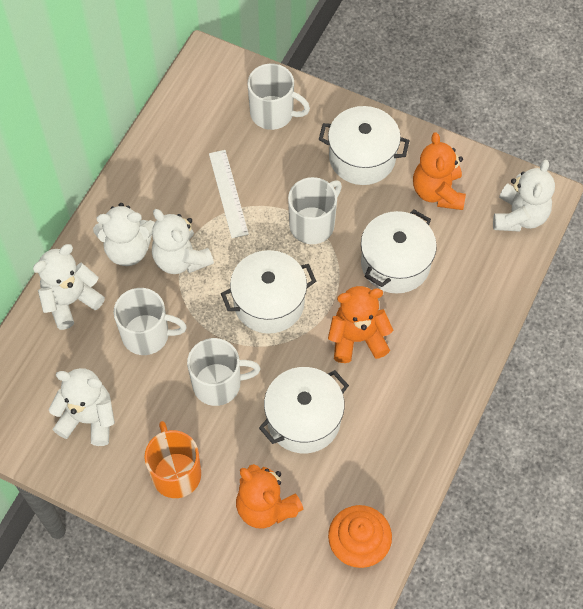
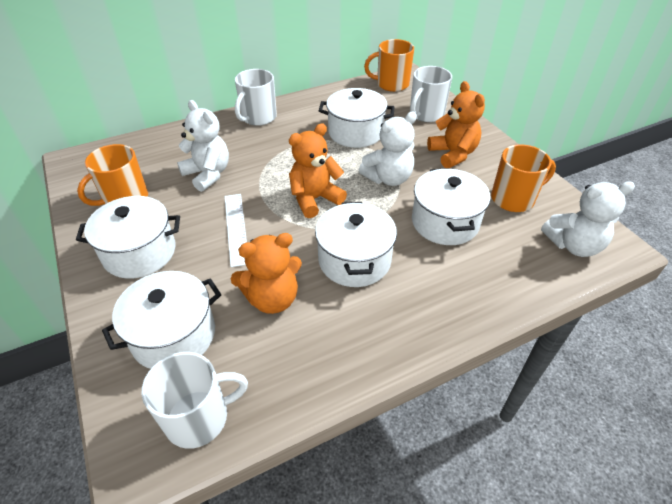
orange cupcake: 1 -> 0
orange mug: 1 -> 3
white mug: 4 -> 3
white pot: 4 -> 5
white teddy bear: 5 -> 3

